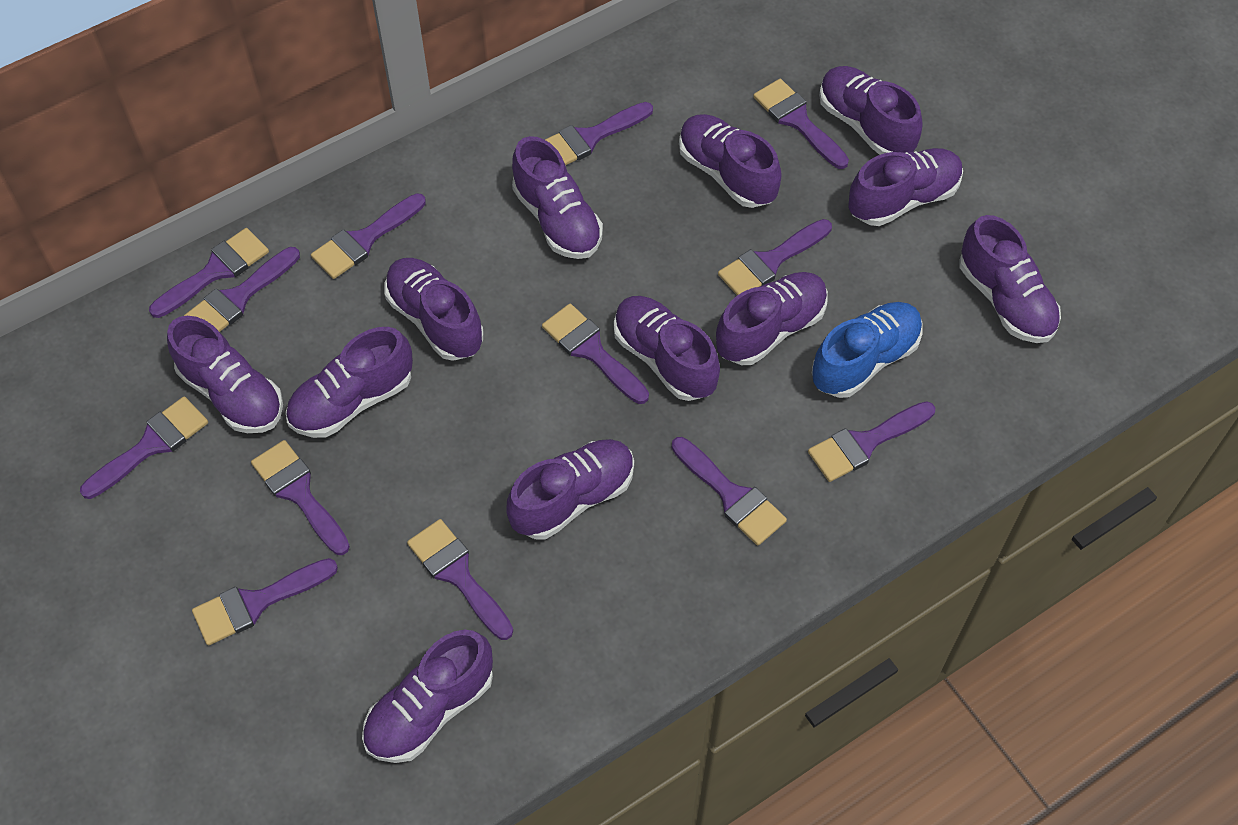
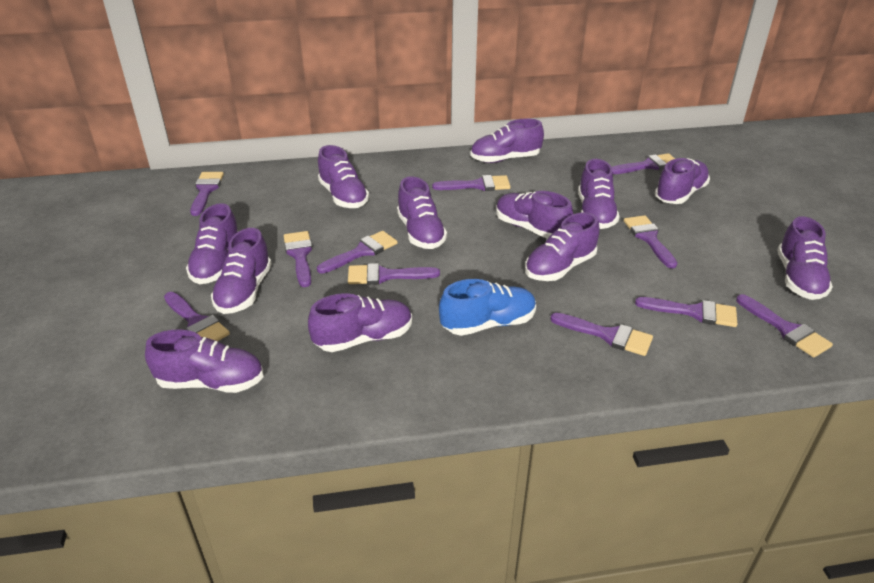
purple brush: 13 -> 11

